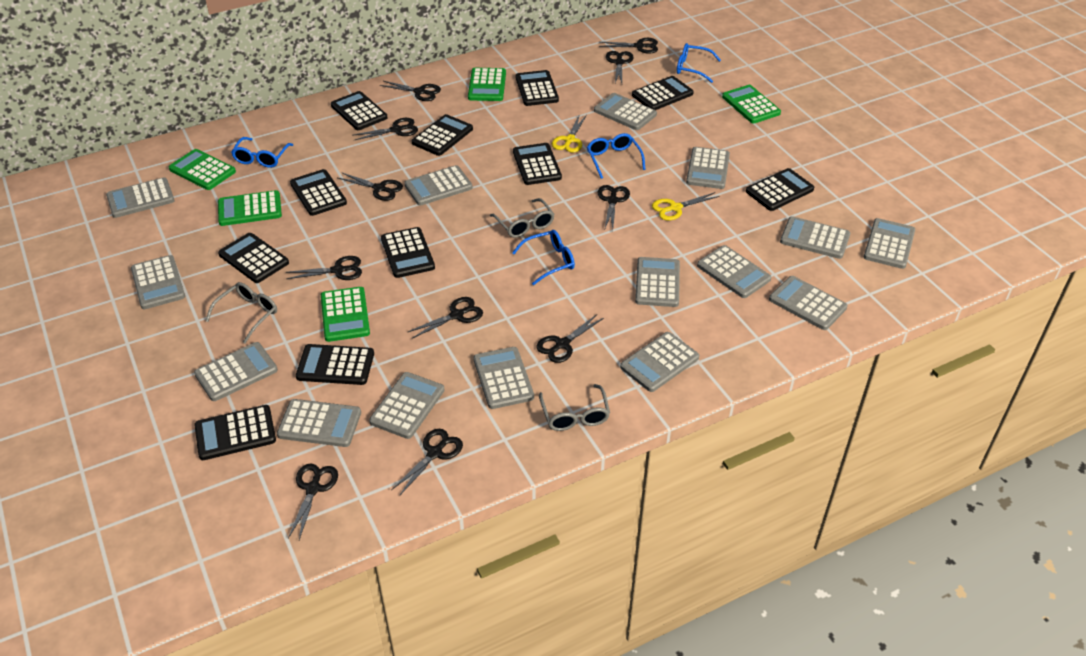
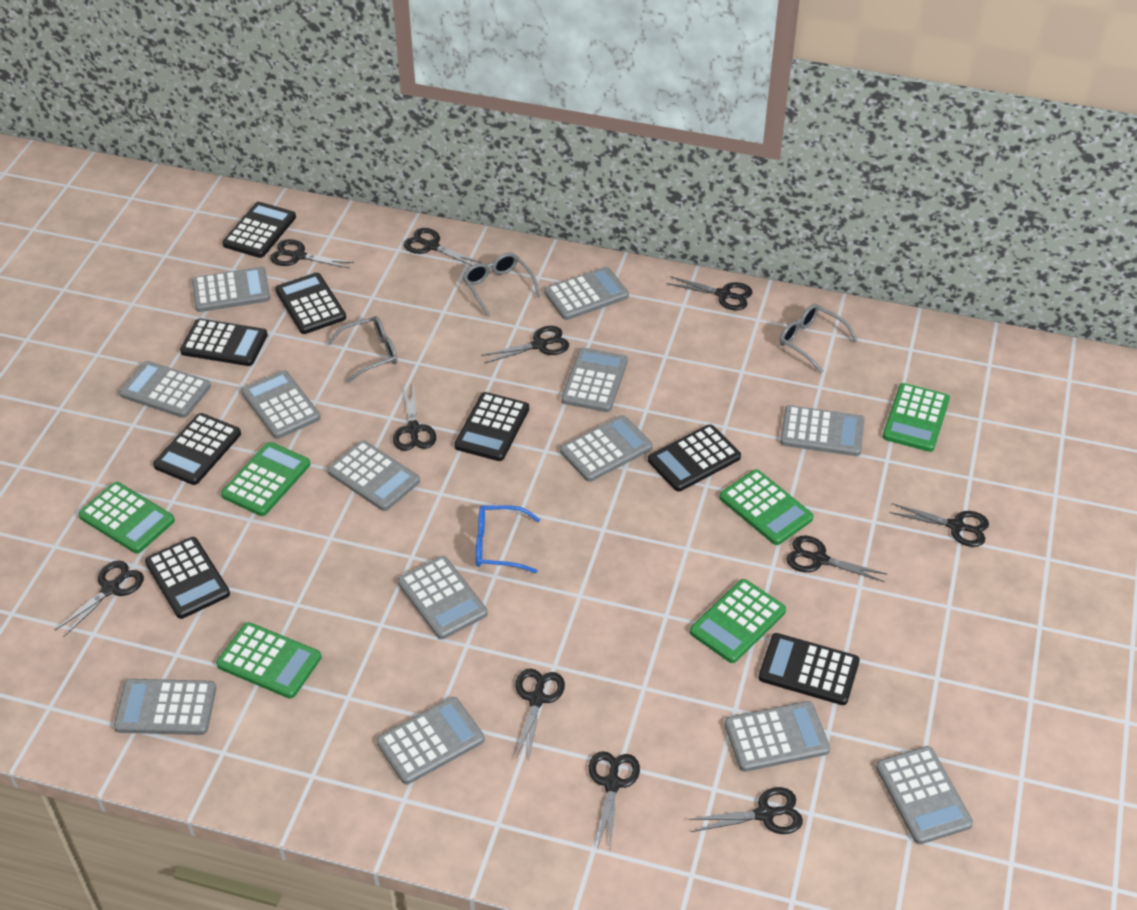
black calculator: 11 -> 8
blue glasses: 4 -> 1
green calculator: 5 -> 6
grey calculator: 15 -> 13
yellow scissors: 2 -> 0

